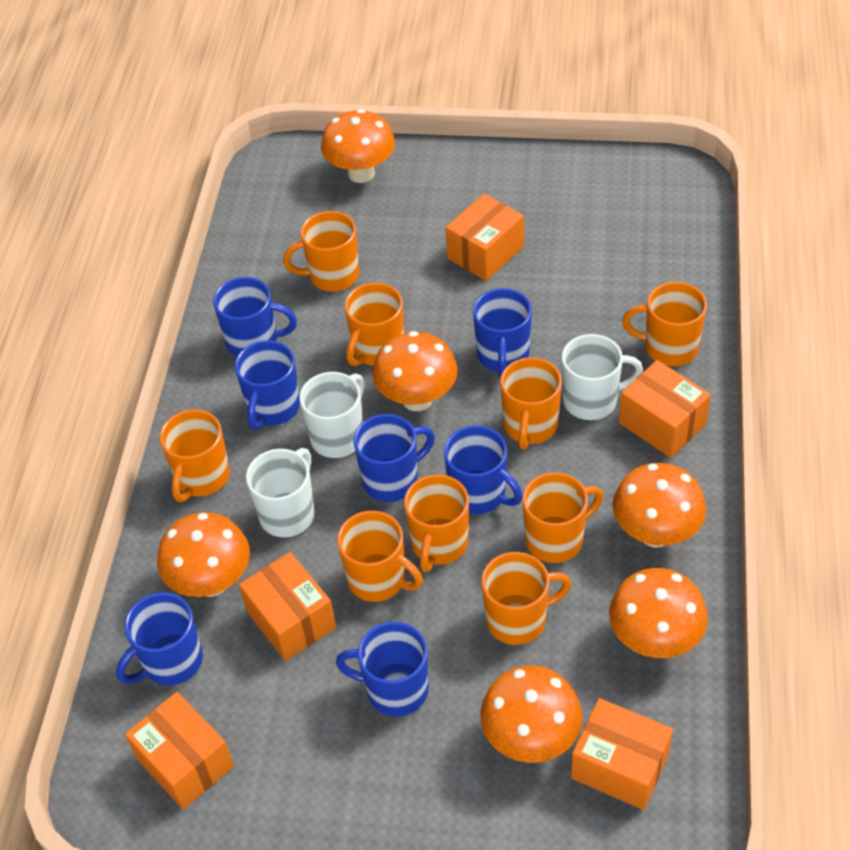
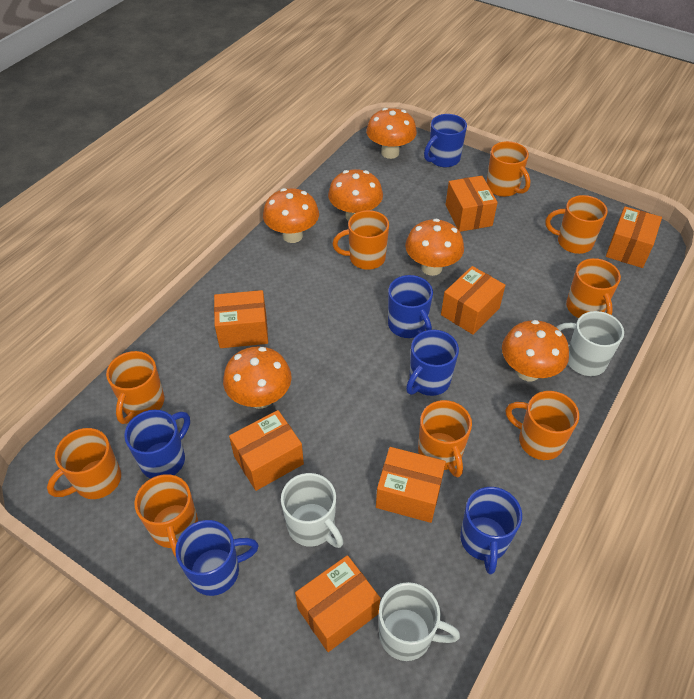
blue mug: 7 -> 6
orange box: 5 -> 7

